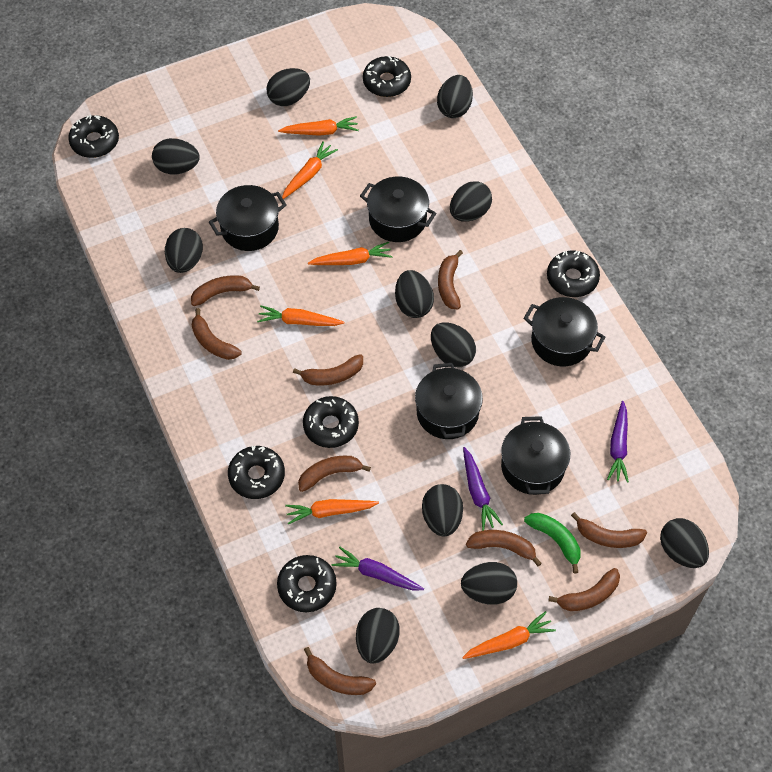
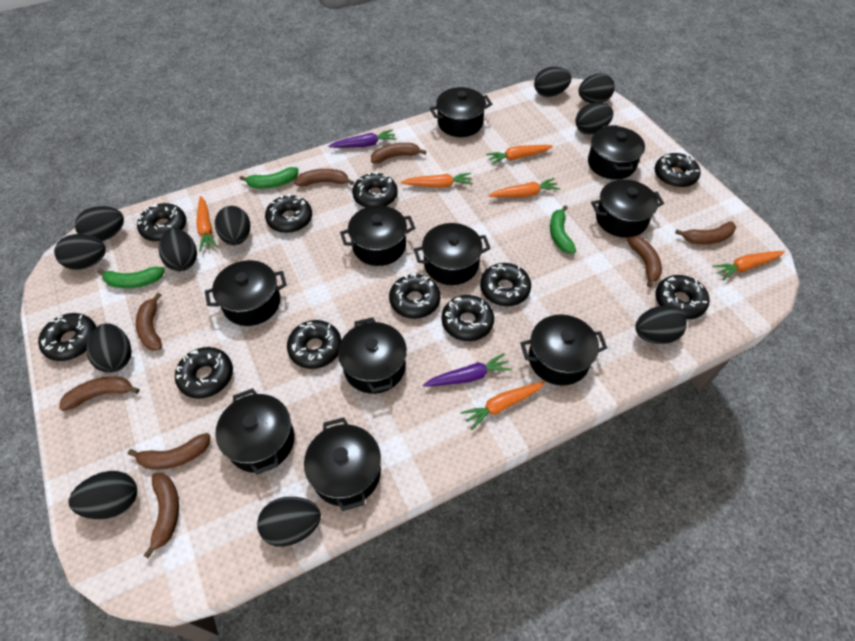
black donut: 6 -> 11
black pot: 5 -> 10
brown banana: 9 -> 8
green banana: 1 -> 3
purple carrot: 3 -> 2

